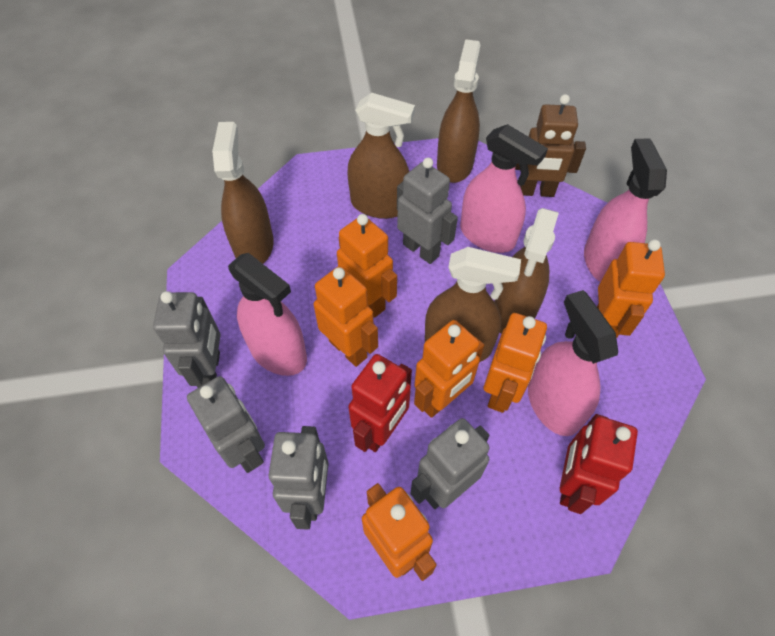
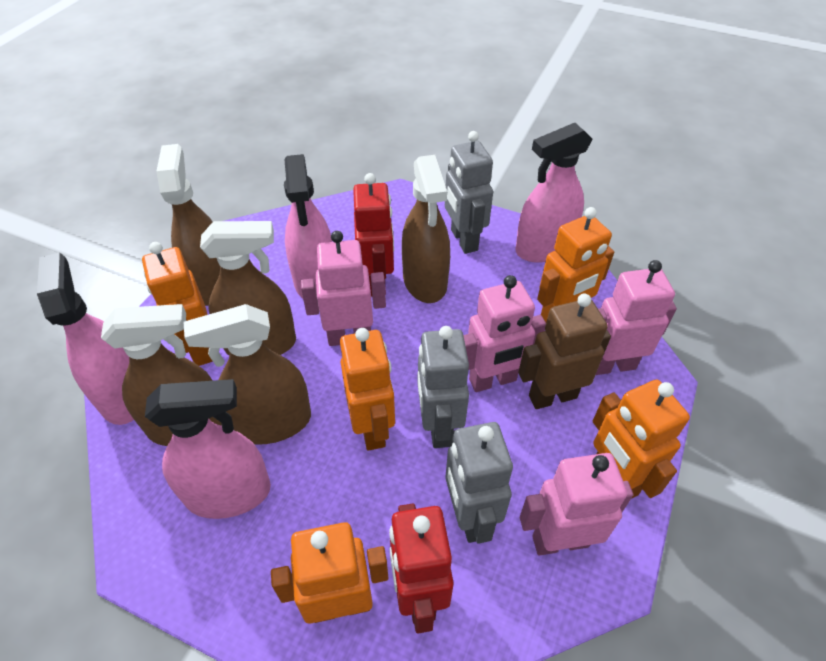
grey robot: 5 -> 3
orange robot: 6 -> 5
pink robot: 0 -> 4

